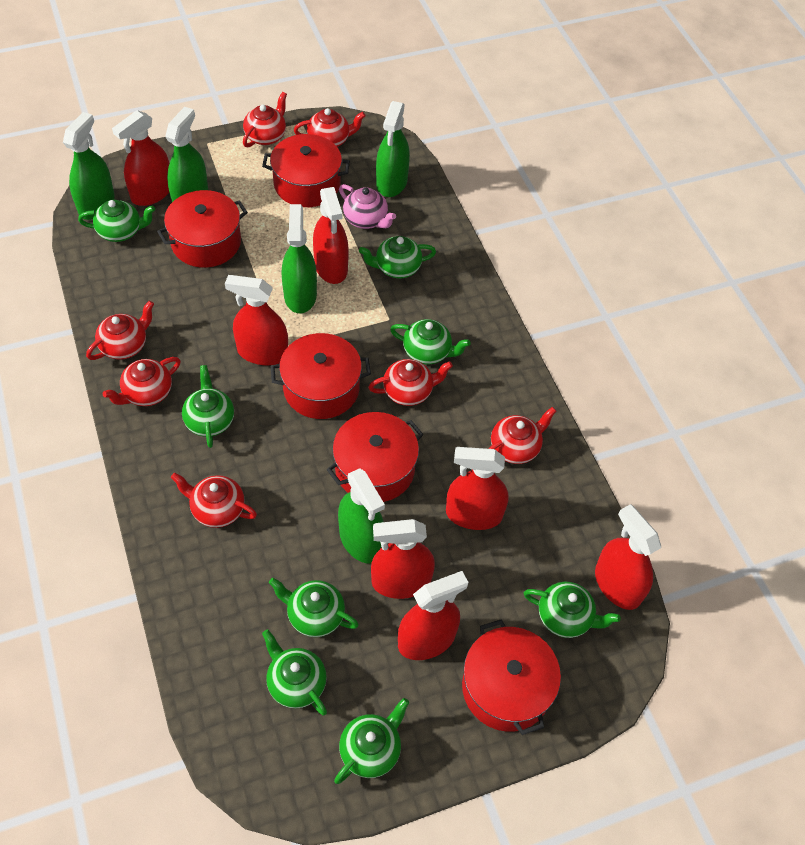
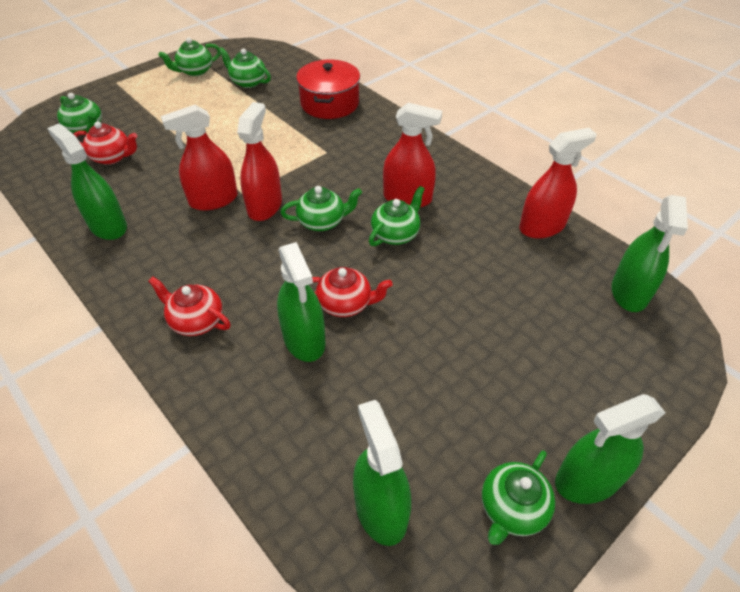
green teapot: 8 -> 6
pink teapot: 1 -> 0
red pot: 5 -> 1
red spray bottle: 7 -> 4
red teapot: 7 -> 3

